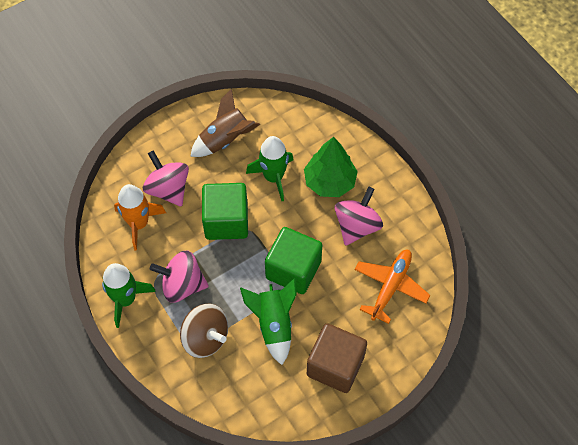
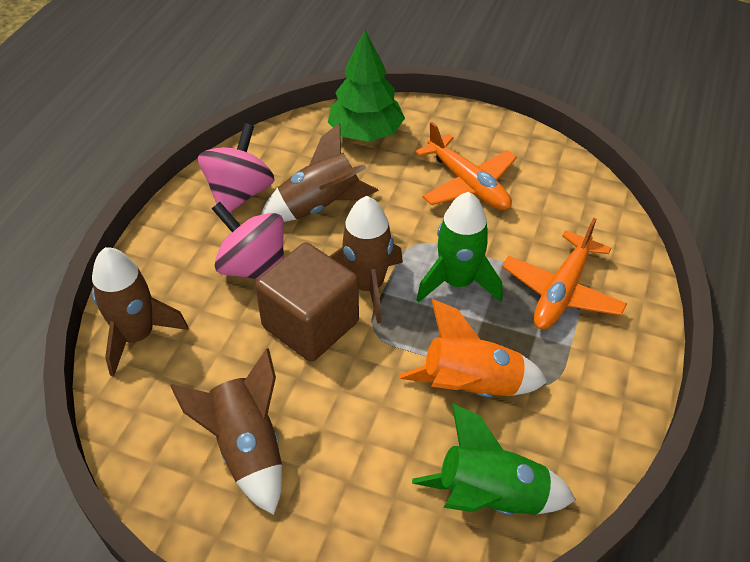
brown rocket: 1 -> 4
brown spinning top: 1 -> 0
green cube: 2 -> 0
green rocket: 3 -> 2
orange plane: 1 -> 2
pink spinning top: 3 -> 2

